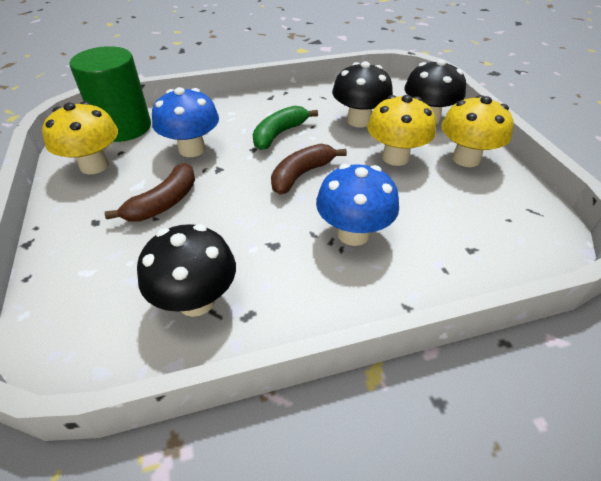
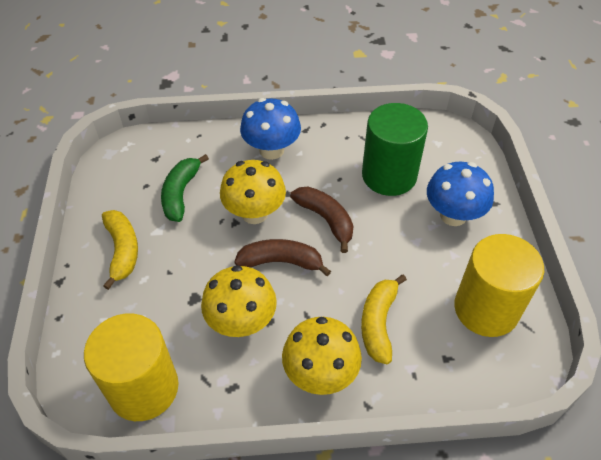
black mushroom: 3 -> 0
yellow banana: 0 -> 2
yellow cylinder: 0 -> 2

